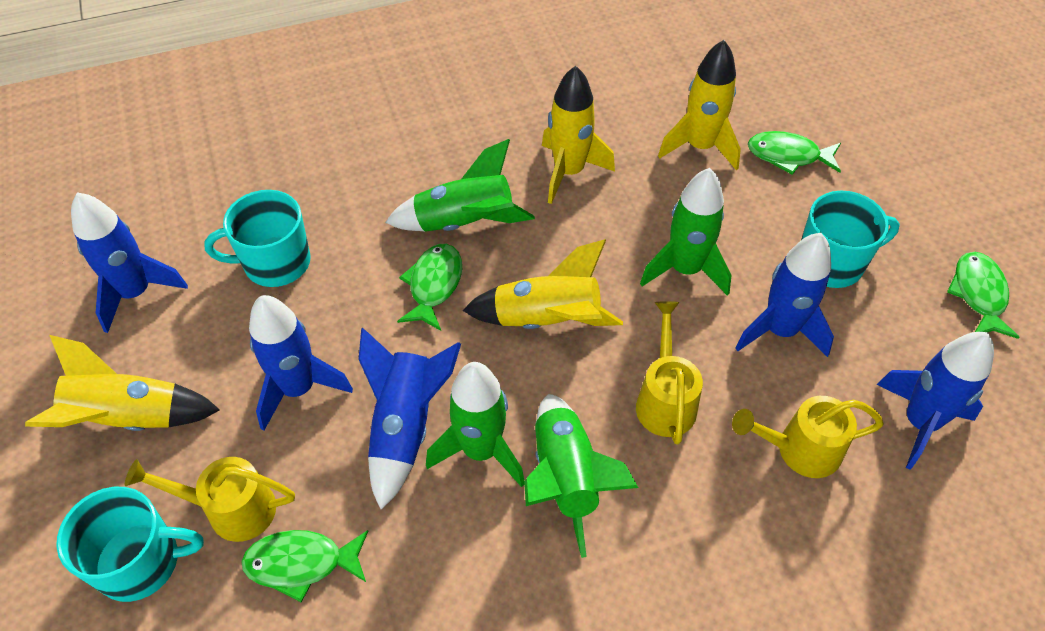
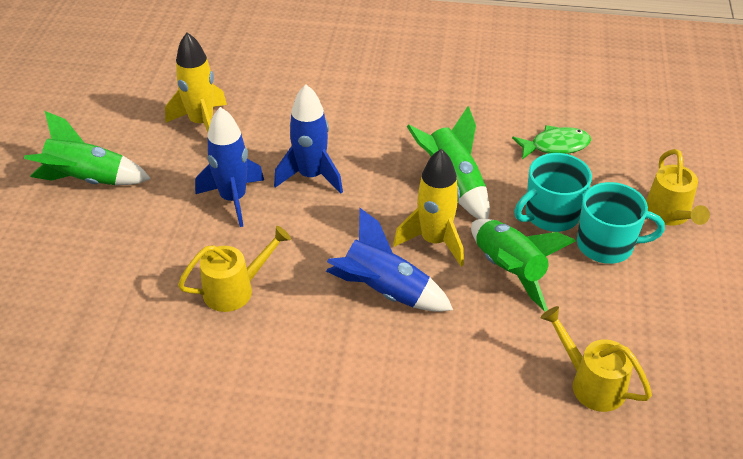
blue rocket: 5 -> 3
green fish: 4 -> 1
green rocket: 4 -> 3
turquoise mug: 3 -> 2
yellow rocket: 4 -> 2

